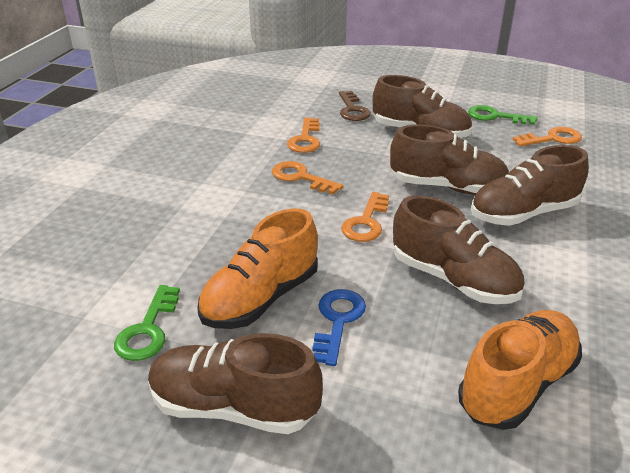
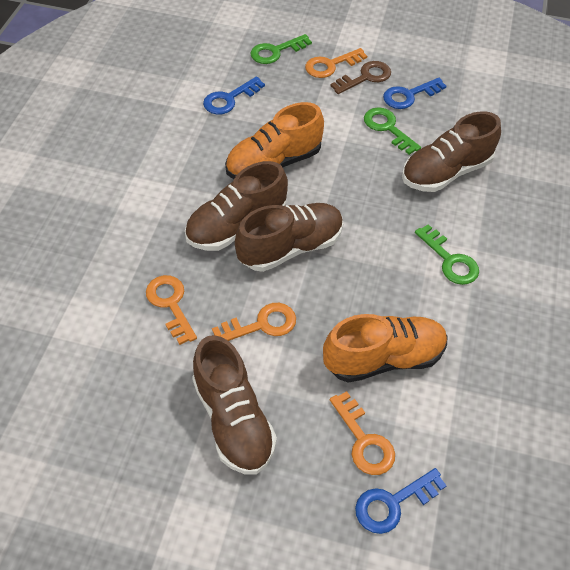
blue key: 1 -> 3
brown shoe: 5 -> 4
green key: 2 -> 3

